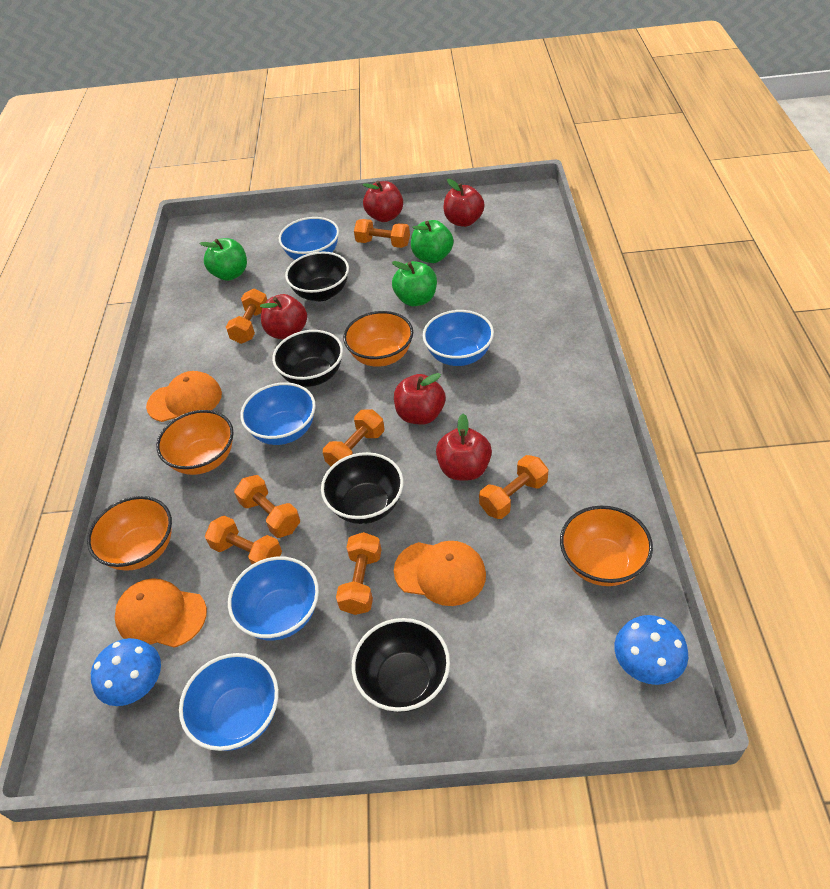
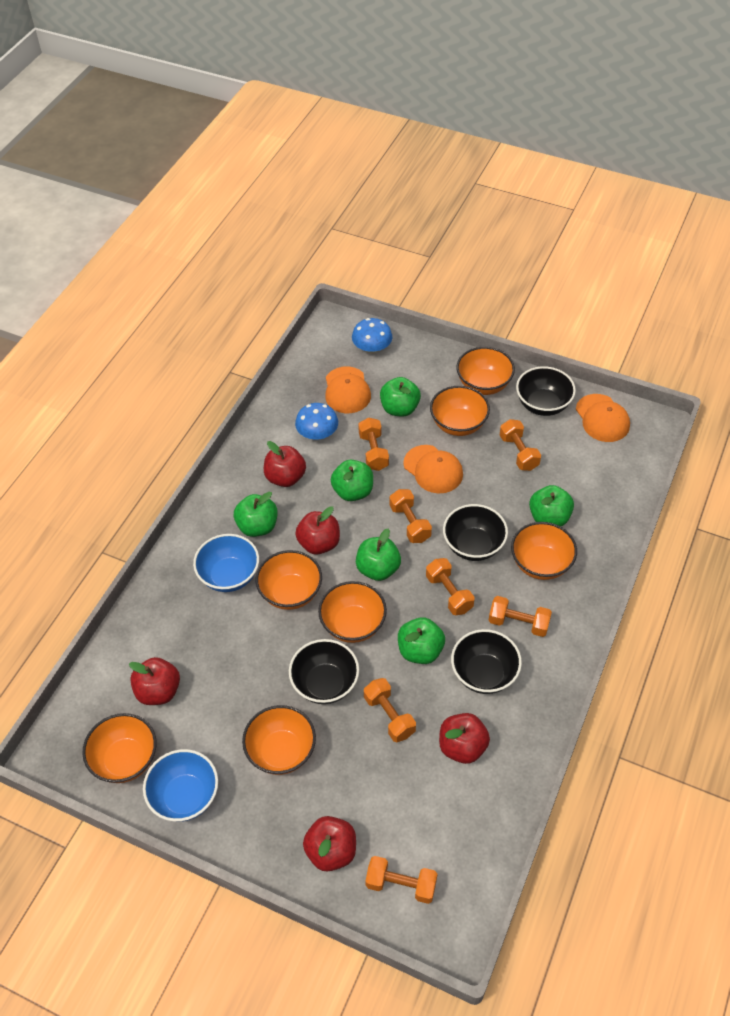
blue bowl: 5 -> 2
green apple: 3 -> 6
orange bowl: 4 -> 7

